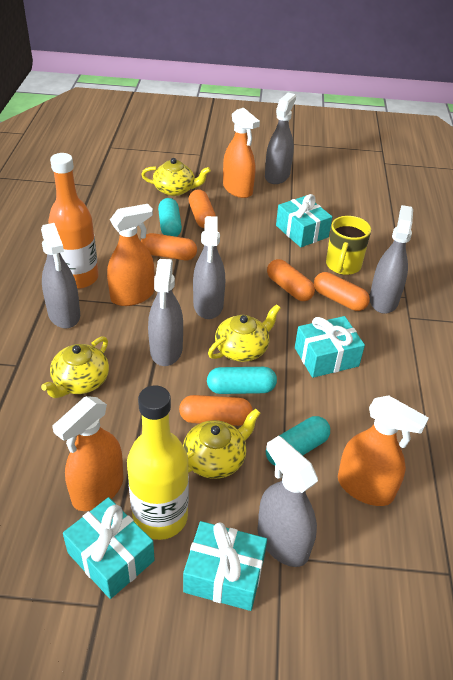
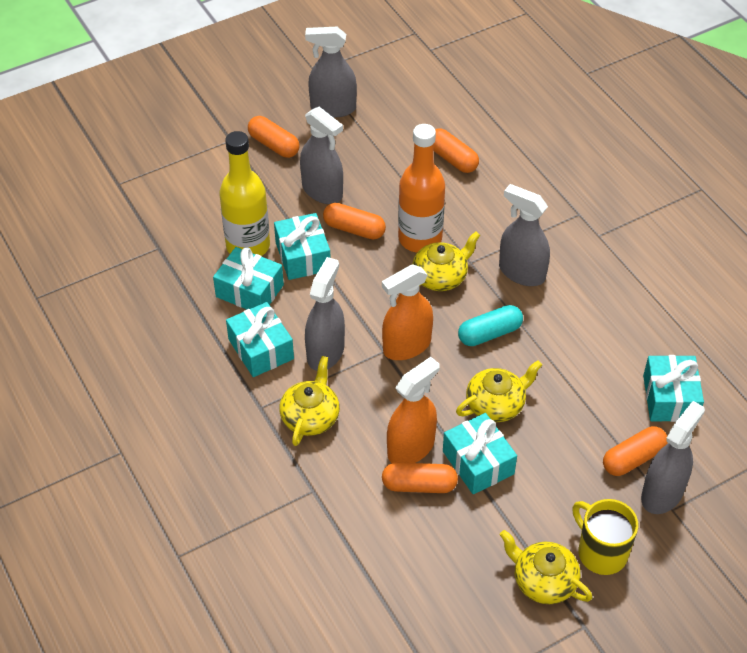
grey spray bottle: 6 -> 5
orange spray bottle: 4 -> 2
turquoise capsule: 3 -> 1
turquoise gift: 4 -> 5

